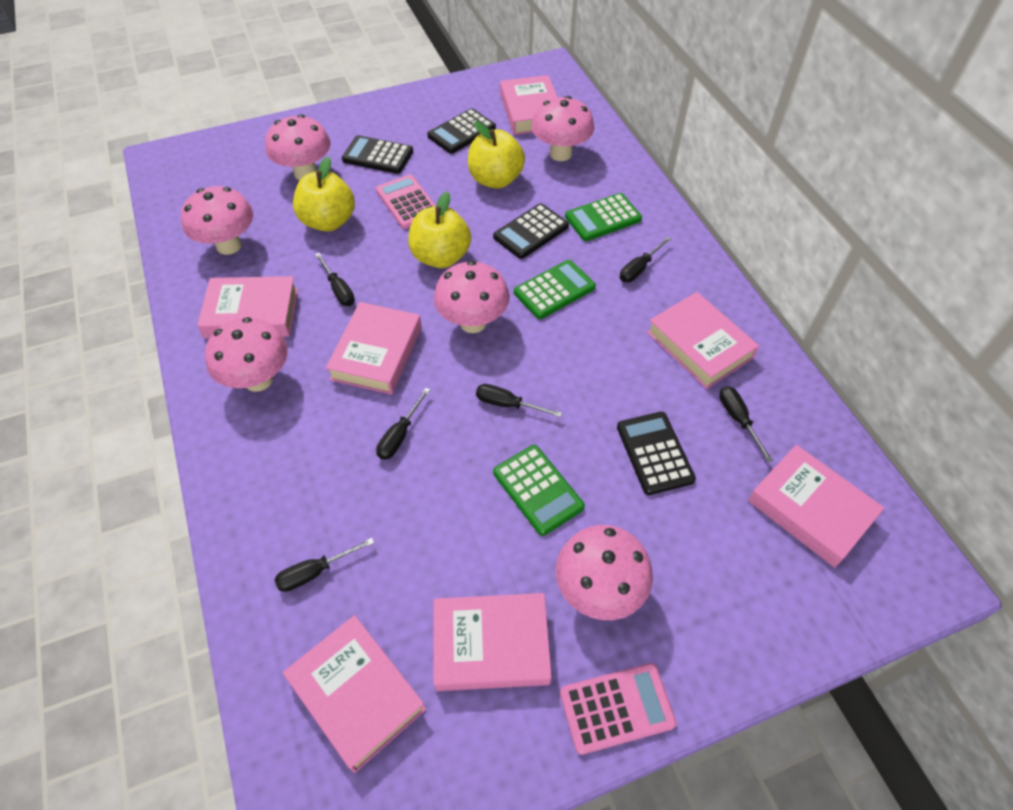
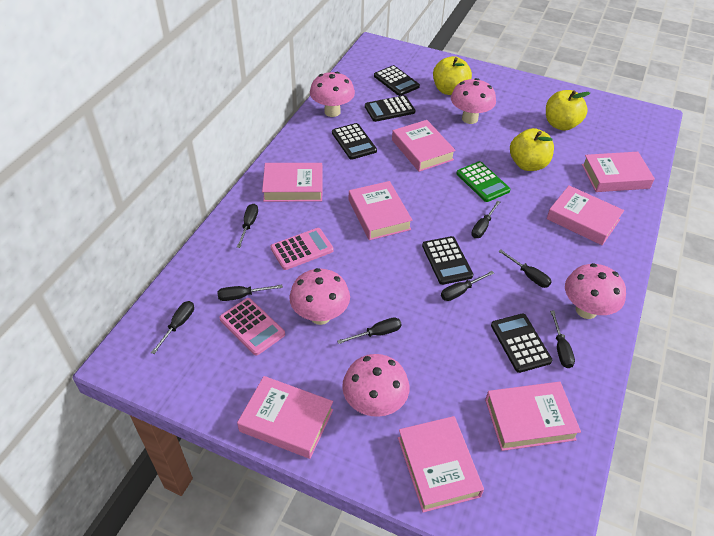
black calculator: 4 -> 5
black screwdriver: 6 -> 8
green calculator: 3 -> 1
pink book: 7 -> 8
pink mushroom: 6 -> 5

